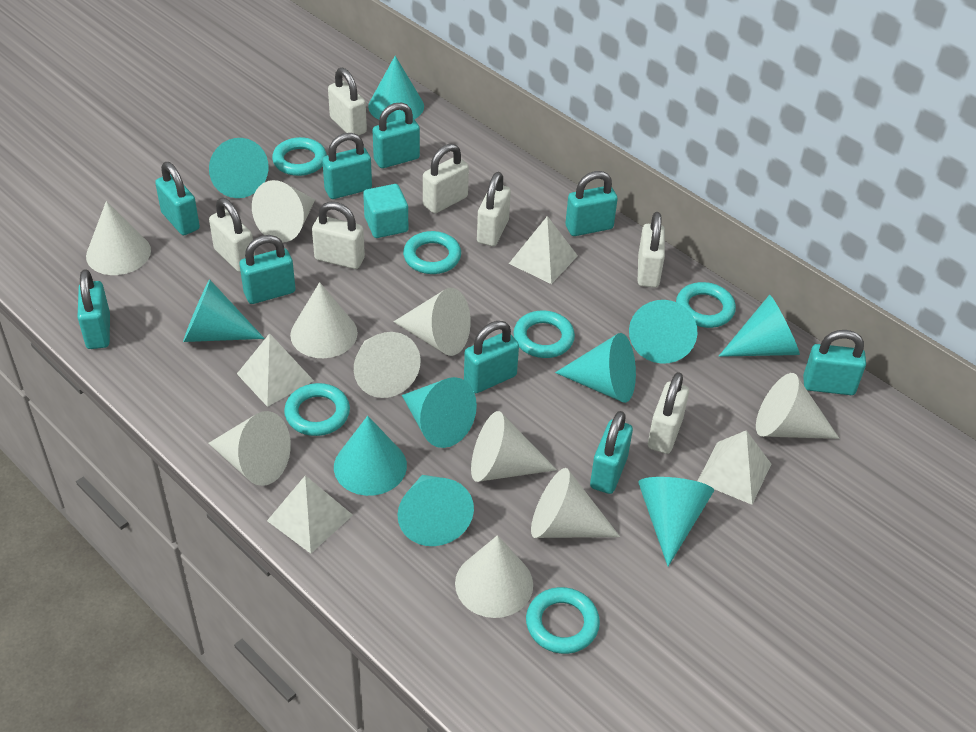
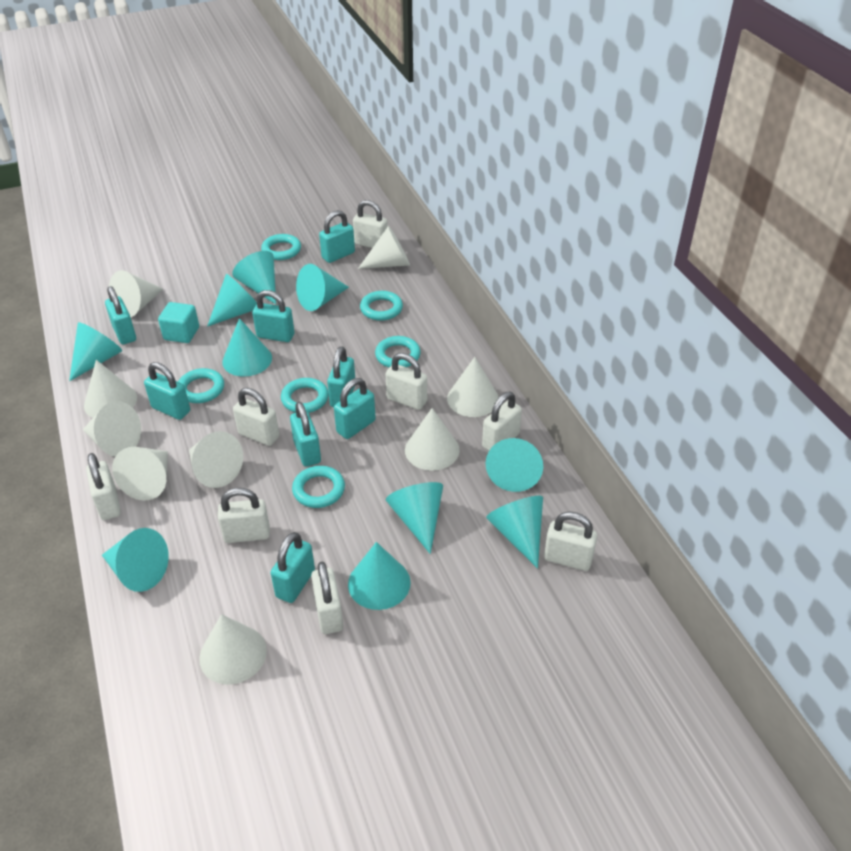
turquoise padlock: 9 -> 8
white cone: 10 -> 9
white padlock: 7 -> 8
white pyramid: 4 -> 0

